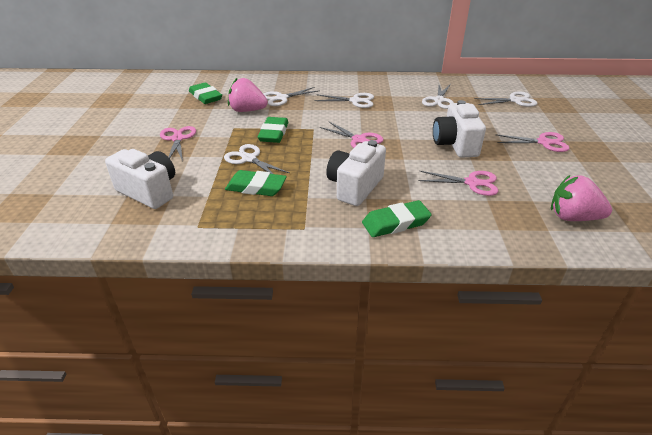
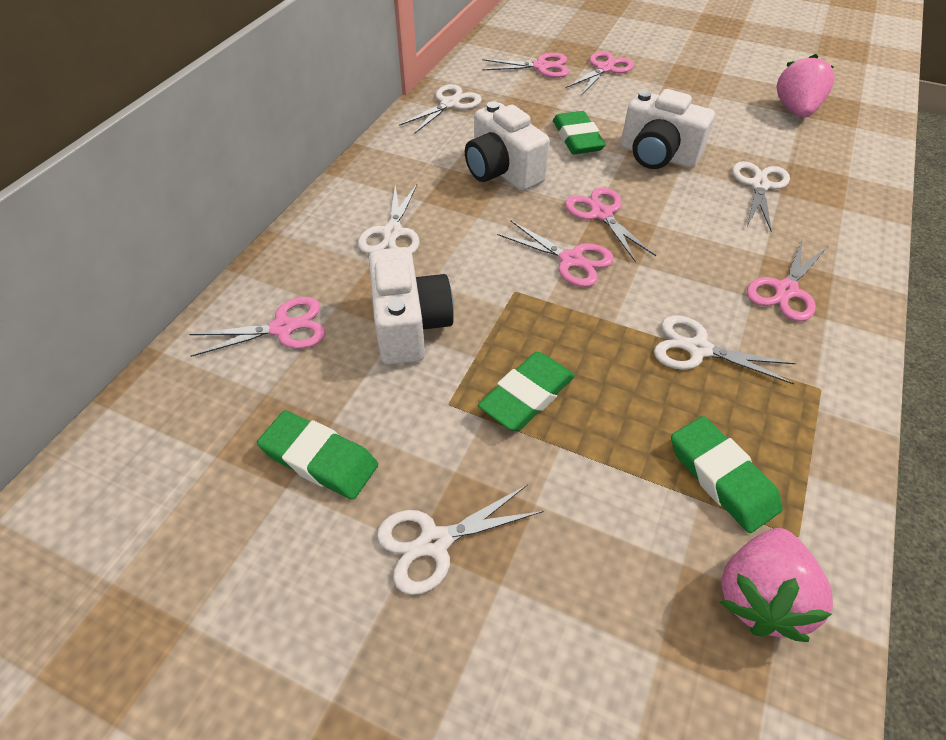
pink scissors: 4 -> 6

